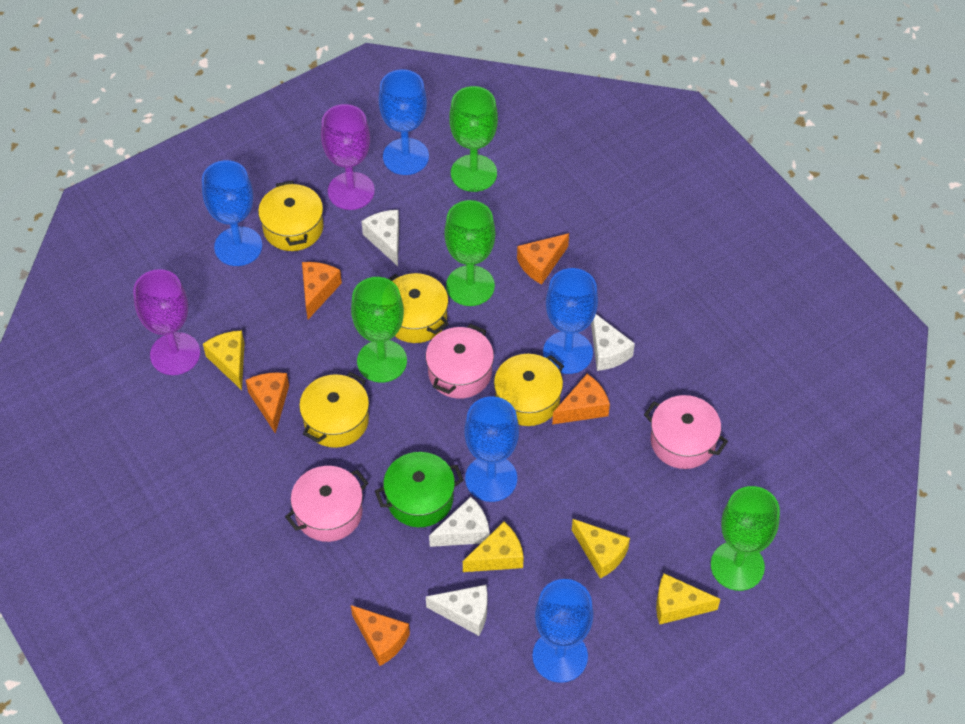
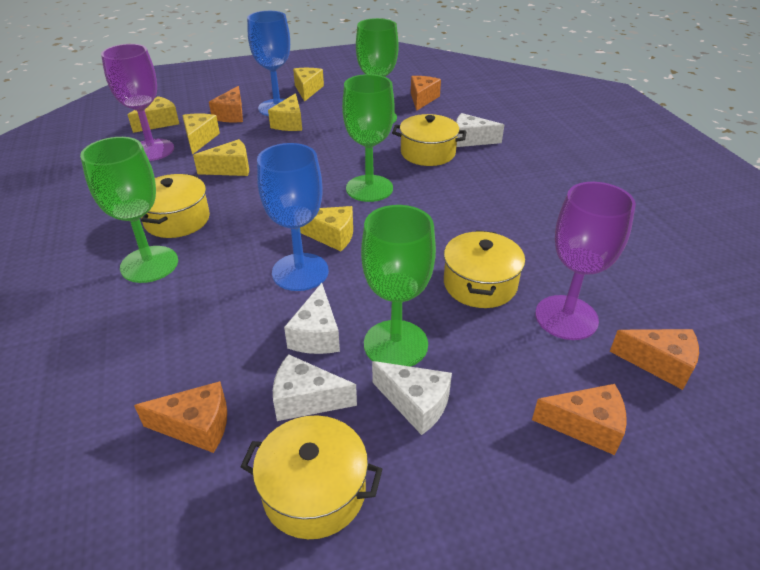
blue goblet: 5 -> 2
green pot: 1 -> 0
pink pot: 3 -> 0
yellow cheese: 4 -> 6

